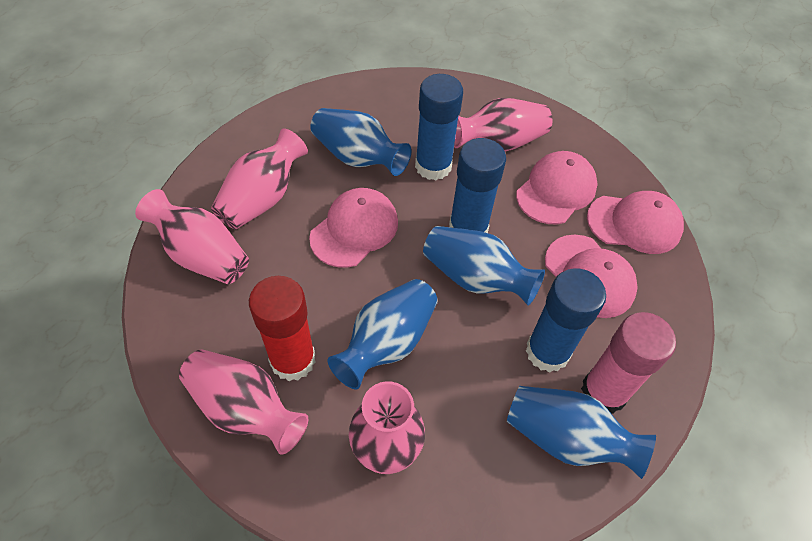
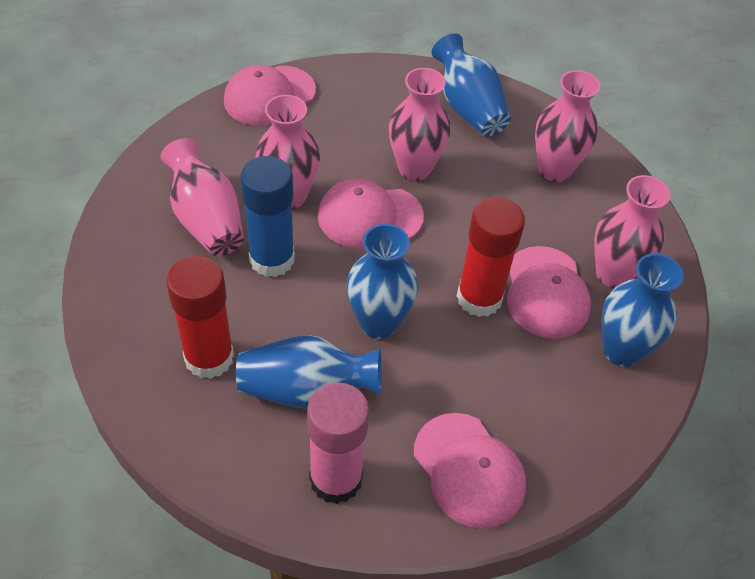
blue glue stick: 3 -> 1
red glue stick: 1 -> 2

